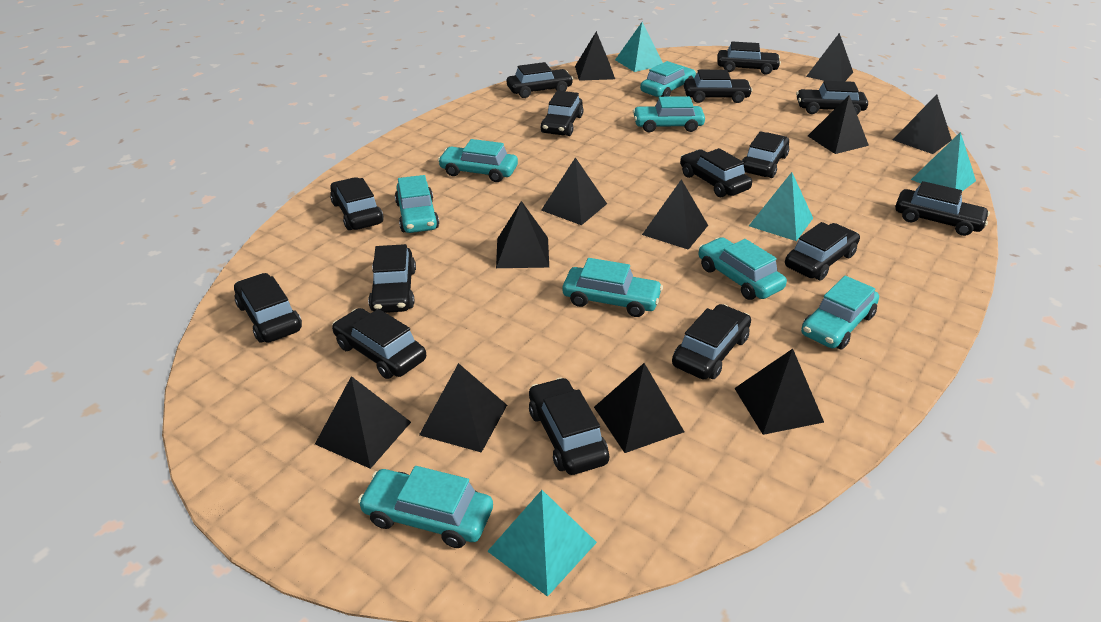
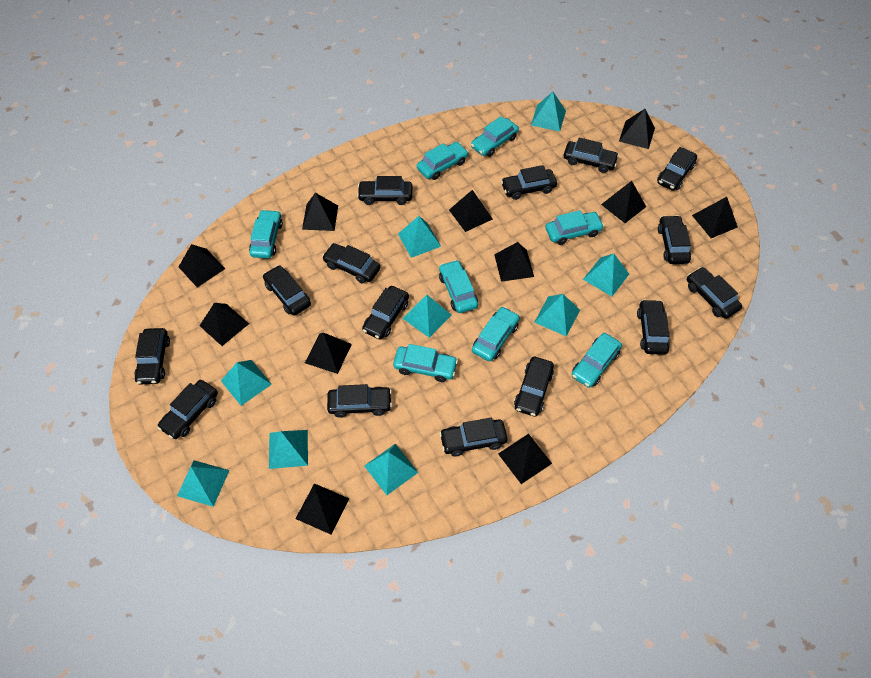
turquoise pyramid: 4 -> 9

